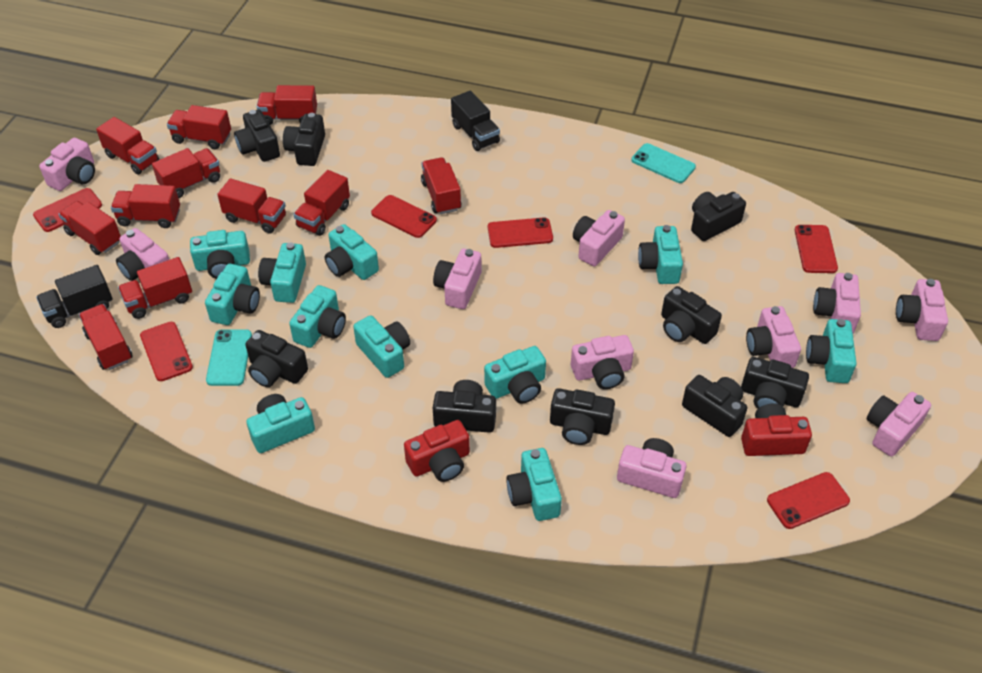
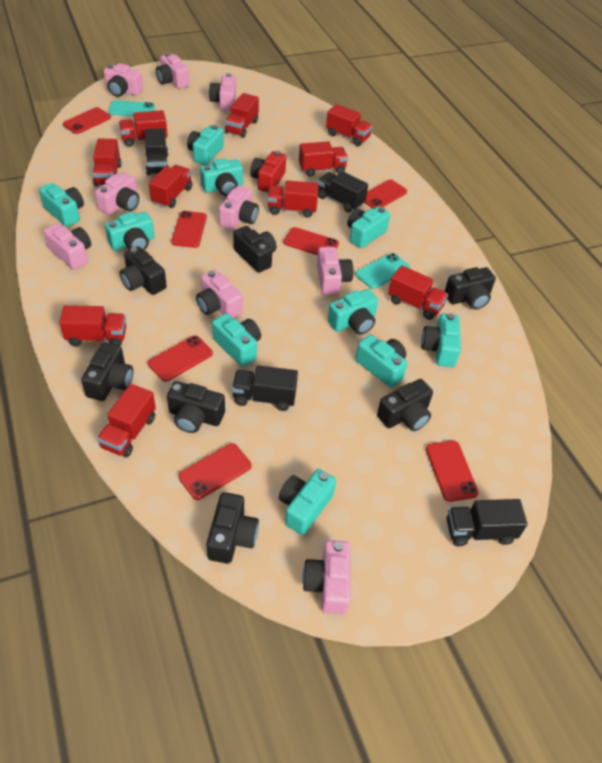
black camera: 9 -> 7
black truck: 2 -> 4
pink camera: 10 -> 9
red camera: 2 -> 1
red phone: 6 -> 7
red truck: 11 -> 10
turquoise camera: 11 -> 10

